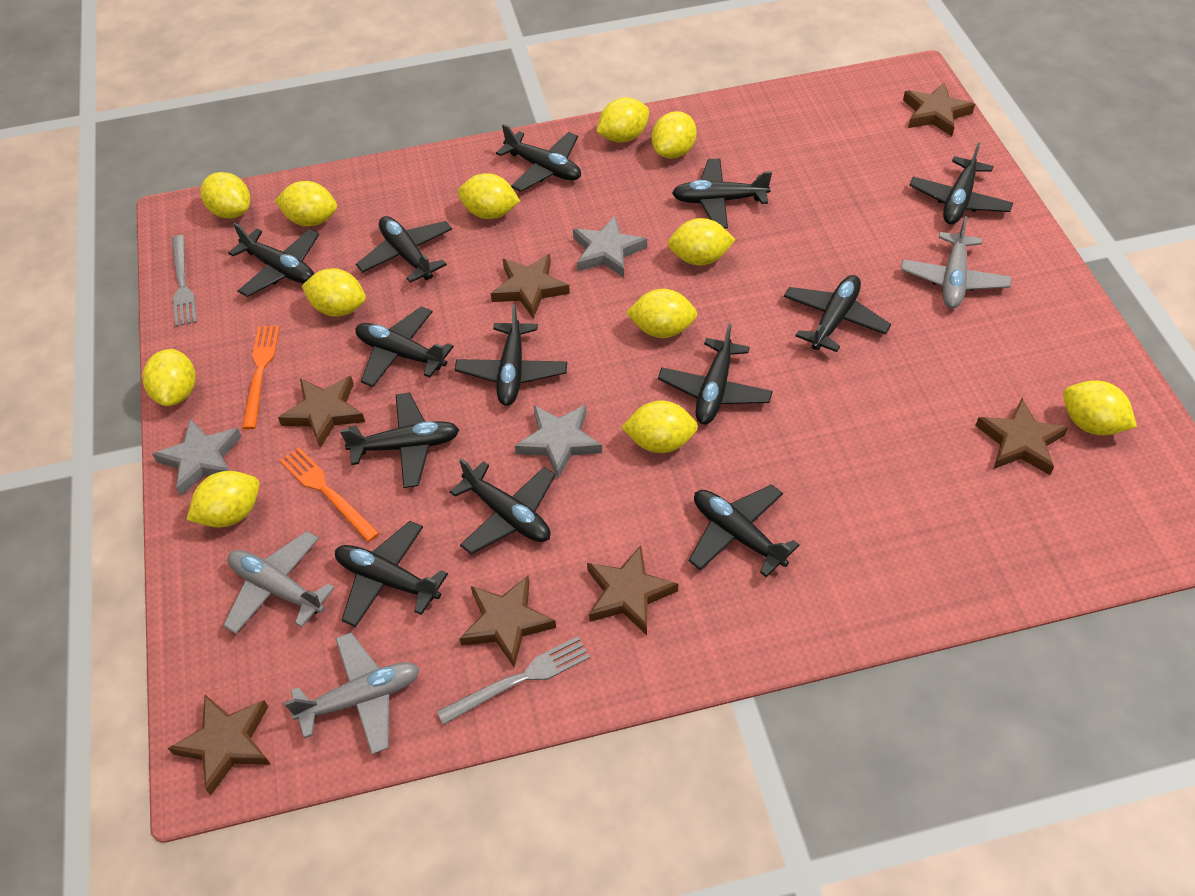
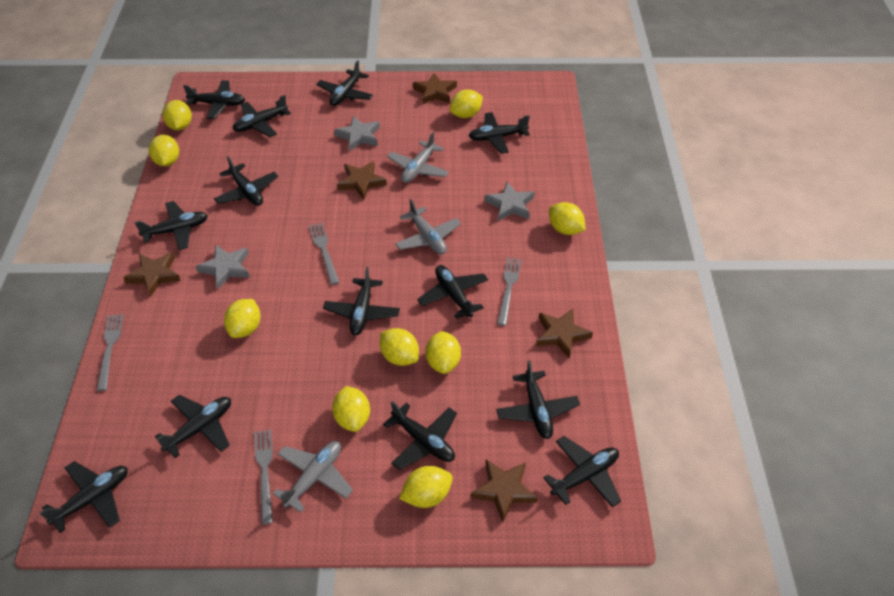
brown star: 7 -> 5
grey fork: 2 -> 4
orange fork: 2 -> 0
yellow lemon: 12 -> 9

